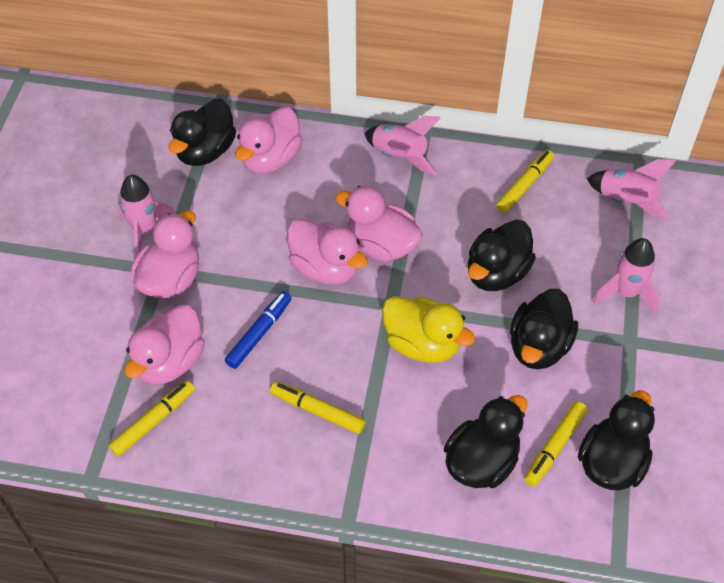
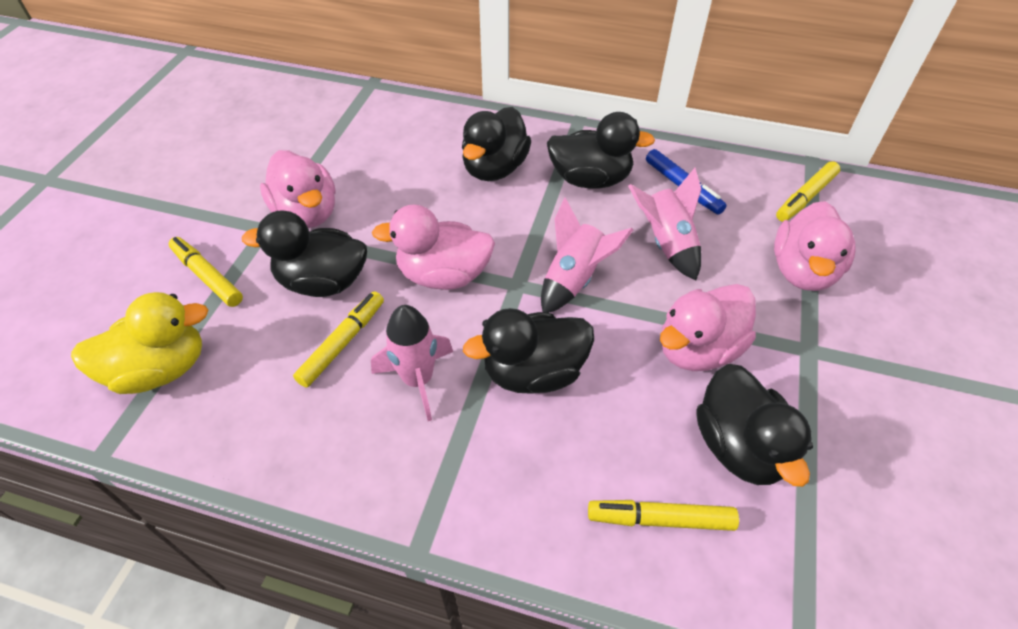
pink duck: 5 -> 4
pink rocket: 4 -> 3

